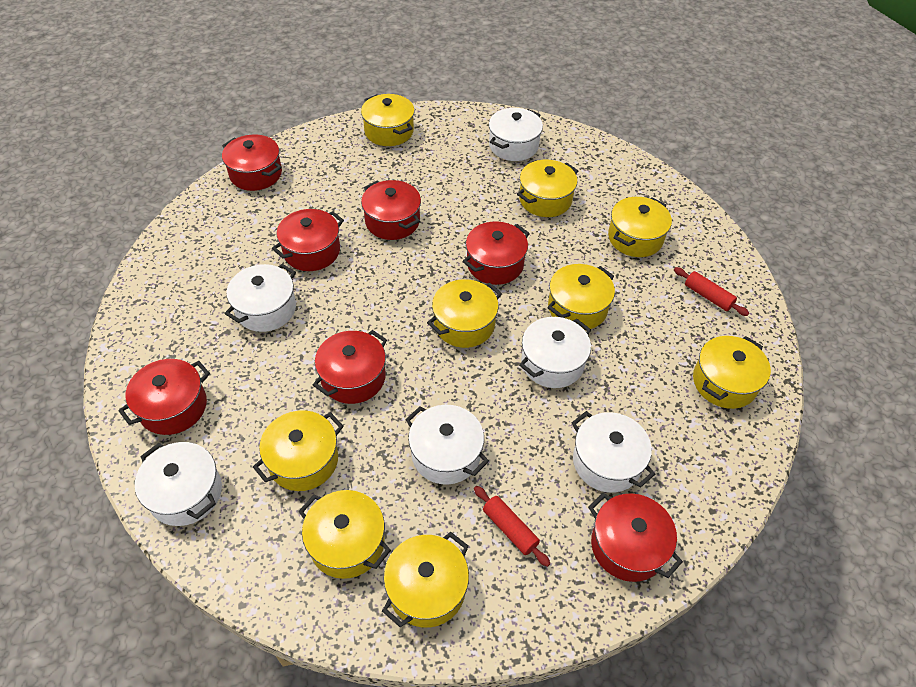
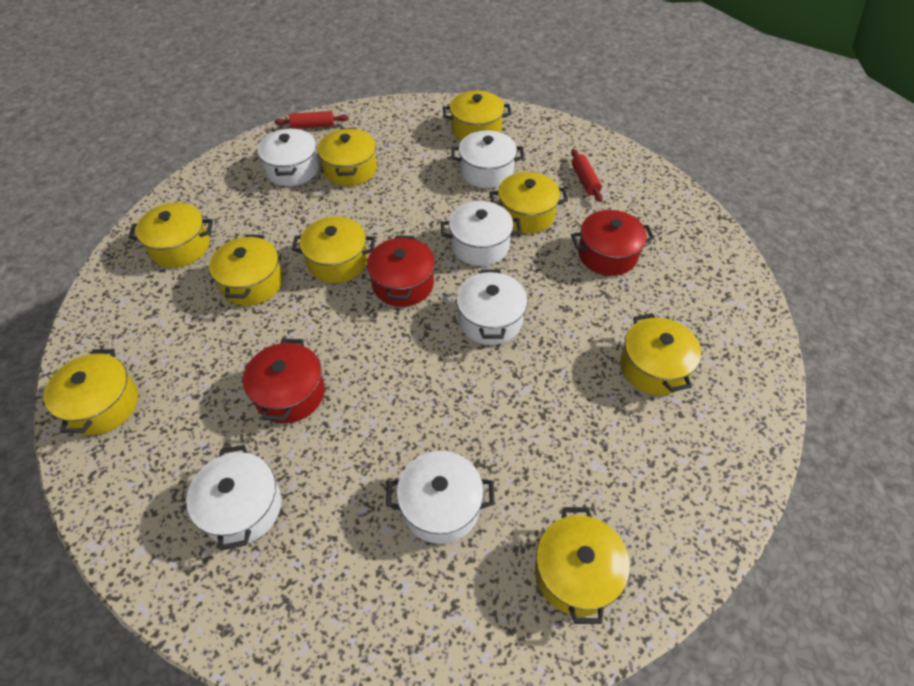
red pot: 7 -> 3

